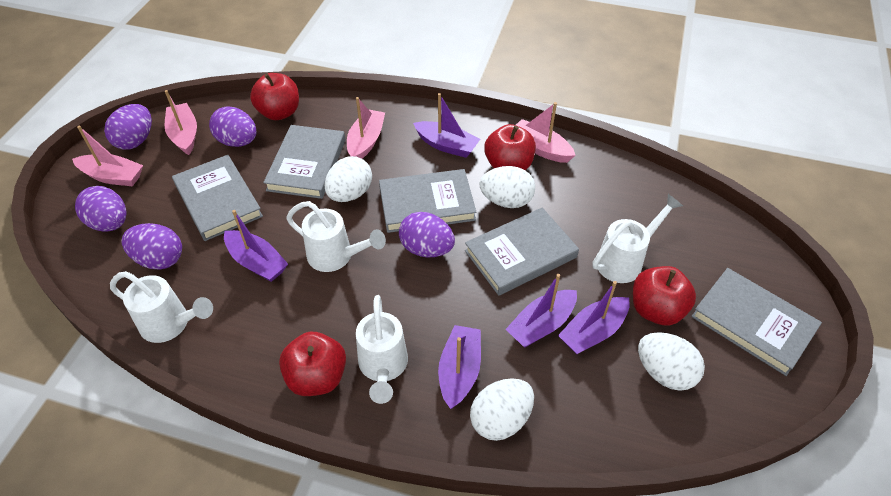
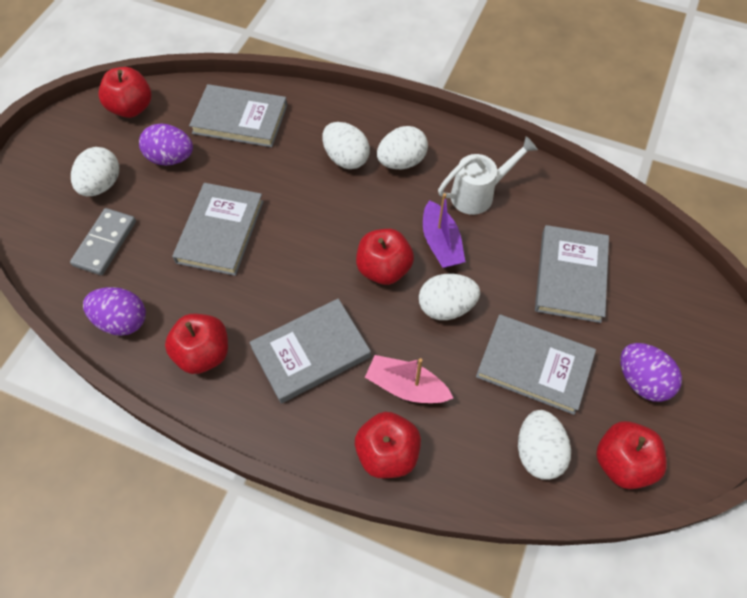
grey domino: 0 -> 1
pink boat: 4 -> 1
purple boat: 5 -> 1
purple egg: 5 -> 3
red apple: 4 -> 5
white egg: 4 -> 5
white watering can: 4 -> 1

